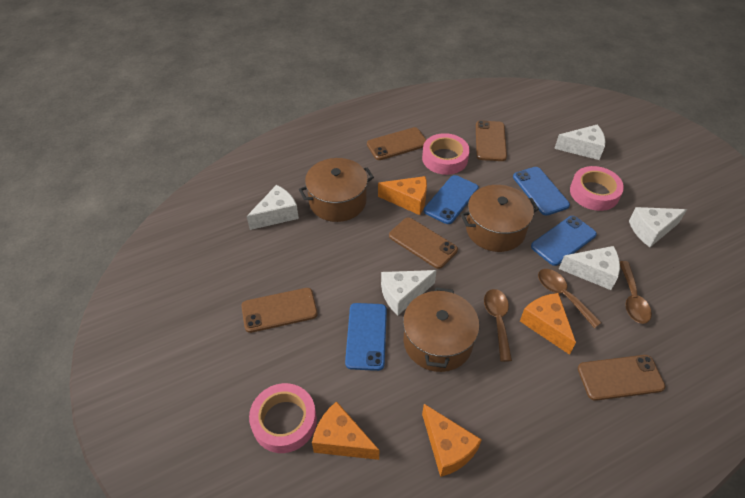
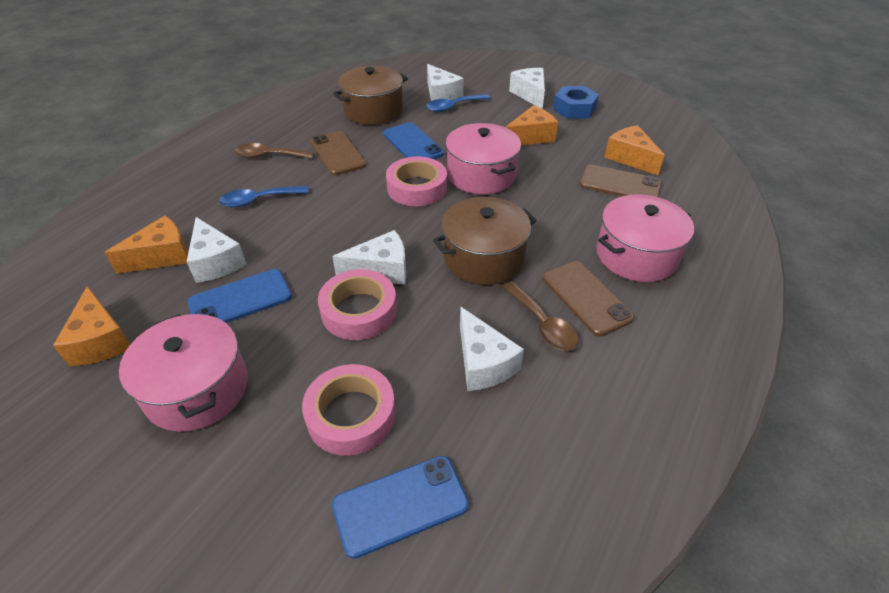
blue nut: 0 -> 1
blue phone: 4 -> 3
blue spoon: 0 -> 2
brown phone: 5 -> 3
brown pot: 3 -> 2
brown spoon: 3 -> 2
pink pot: 0 -> 3

